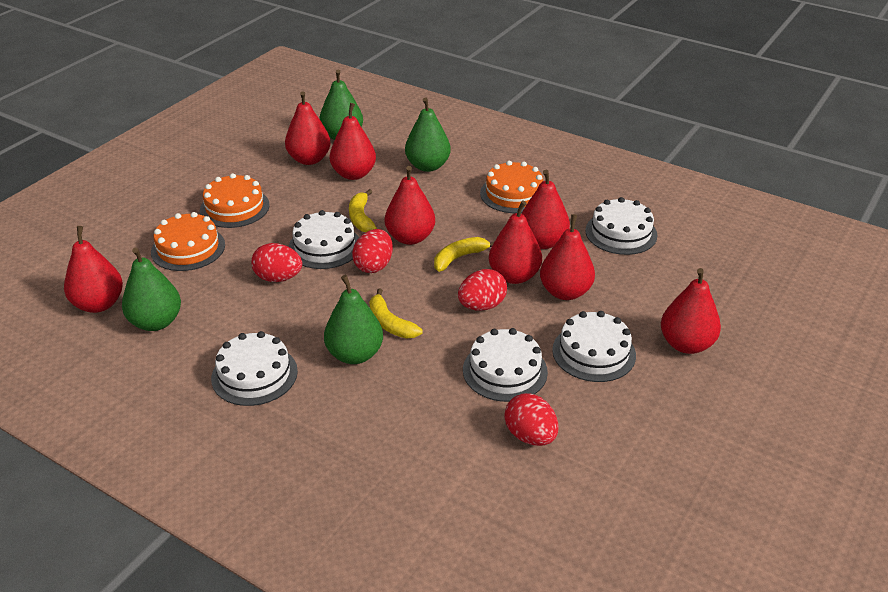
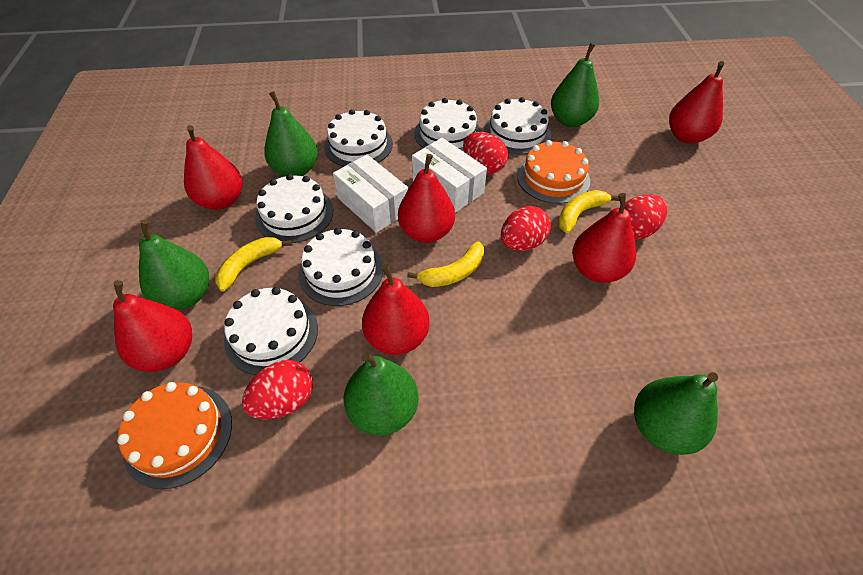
green pear: 4 -> 5
orange cake: 3 -> 2
red pear: 8 -> 6
white box: 0 -> 2
white cake: 5 -> 6

